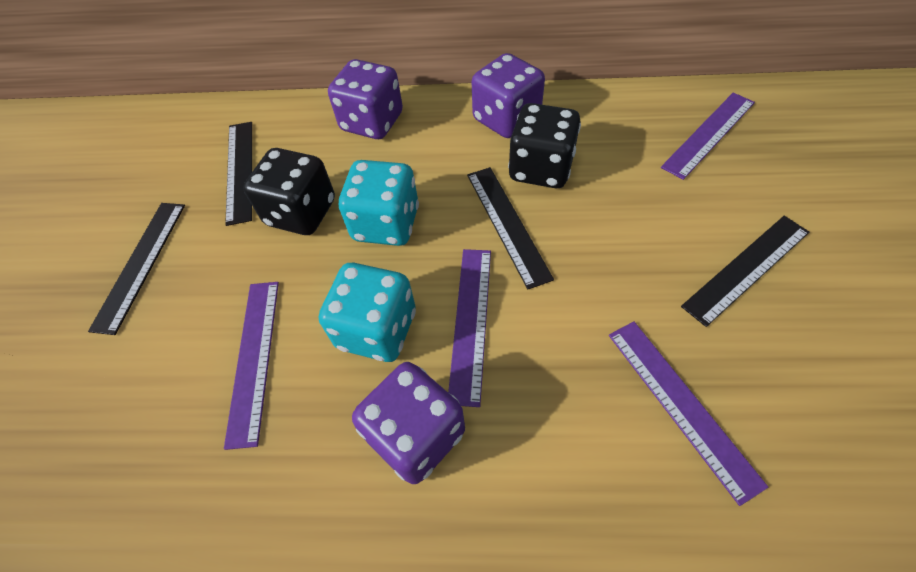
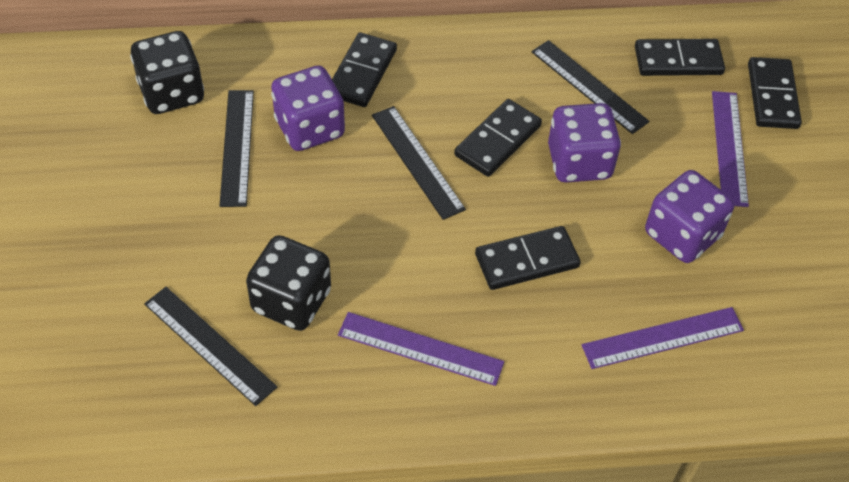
black domino: 0 -> 5
purple ruler: 4 -> 3
turquoise dice: 2 -> 0

